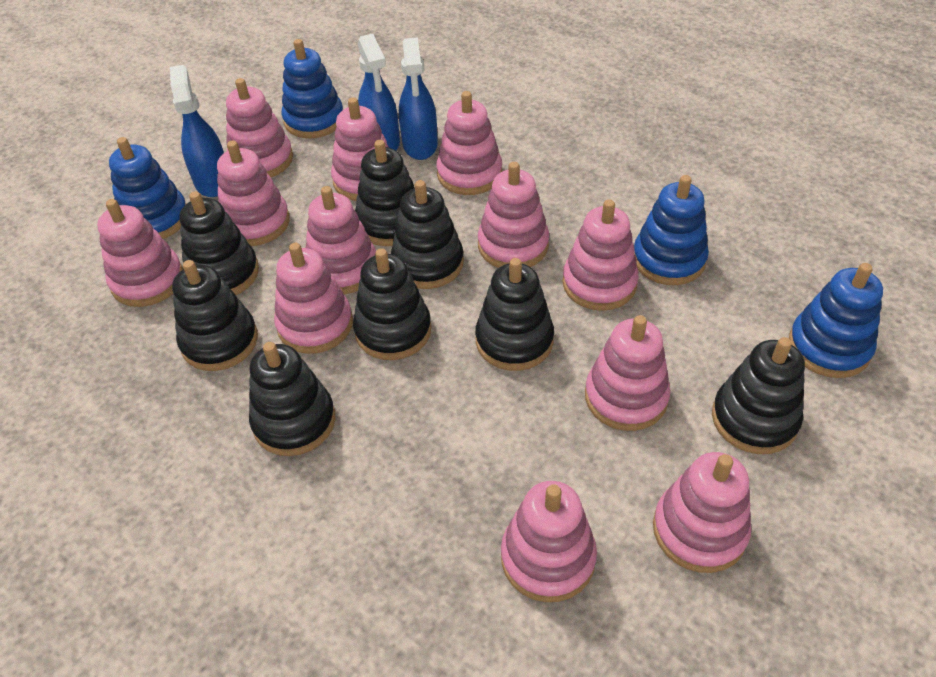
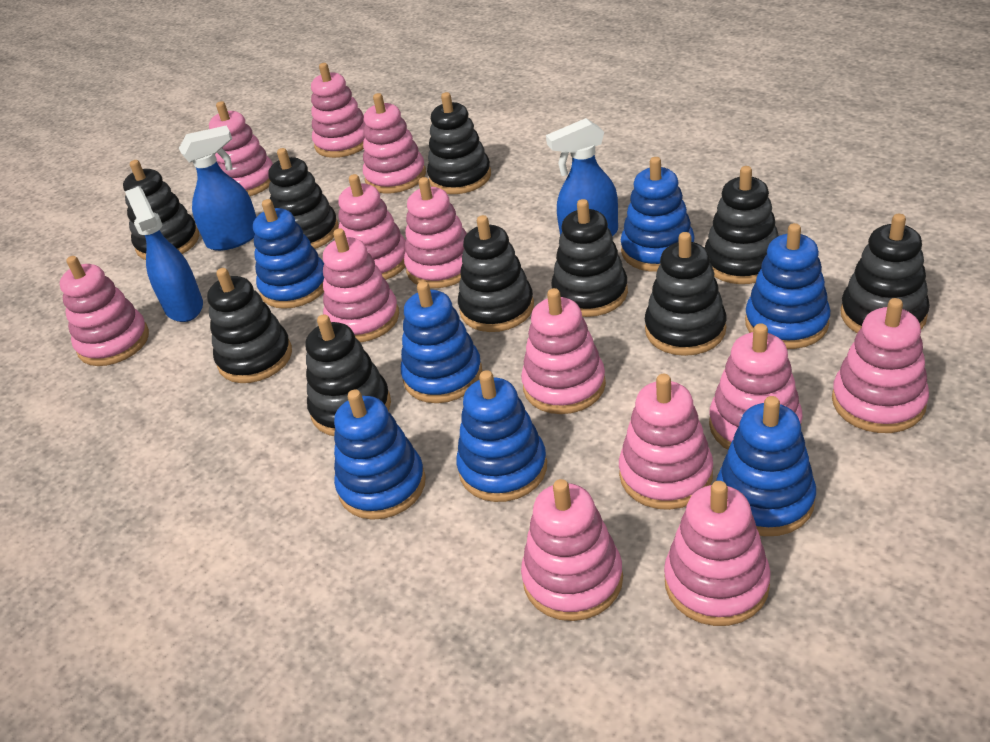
black stacking toy: 8 -> 10
blue stacking toy: 4 -> 7
pink stacking toy: 12 -> 13

